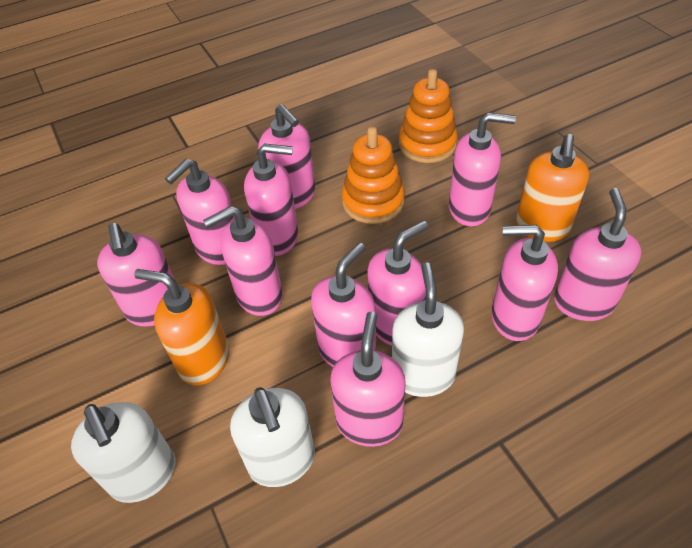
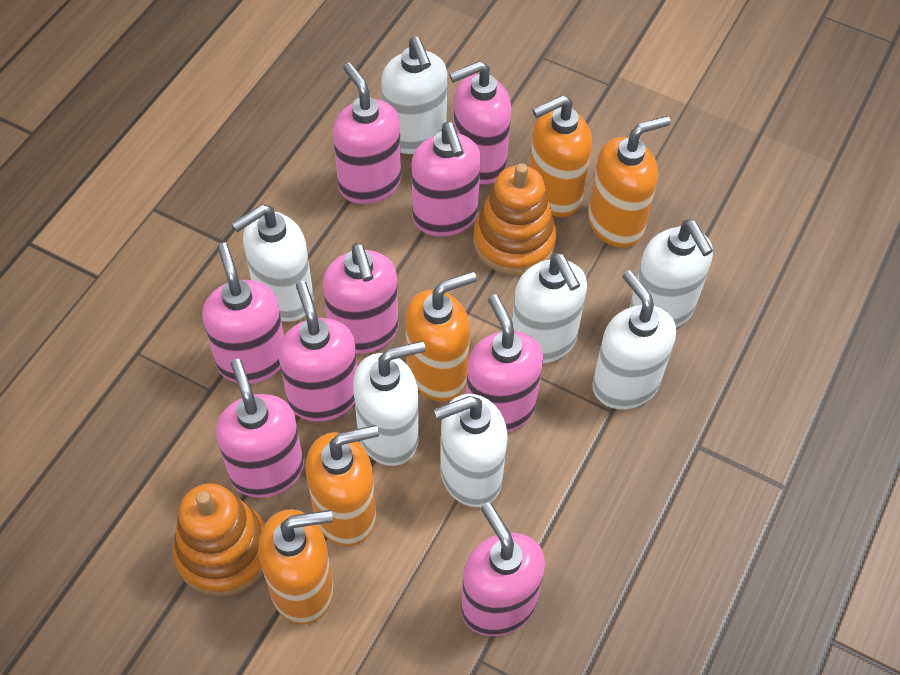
orange soap dispenser: 2 -> 5
pink soap dispenser: 11 -> 9
white soap dispenser: 3 -> 7

